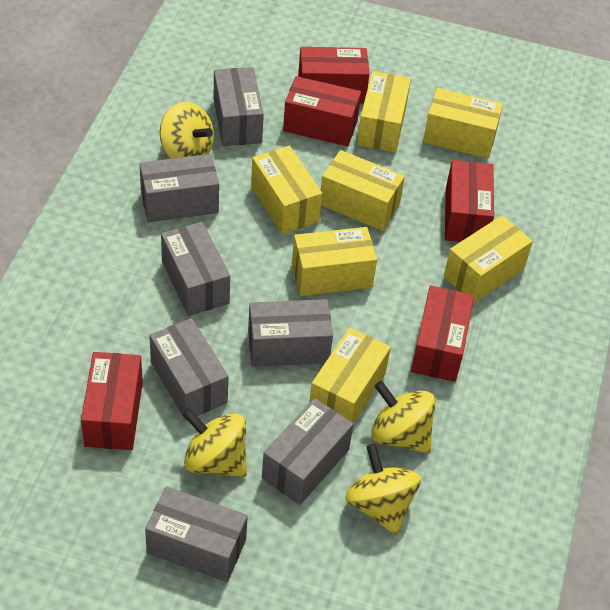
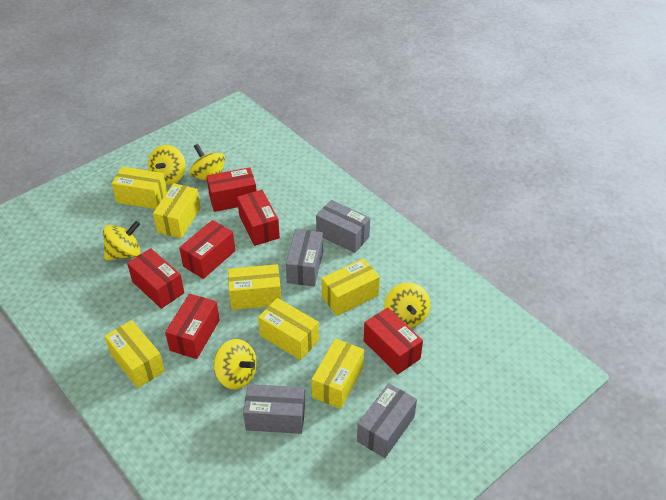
grey box: 7 -> 4
red box: 5 -> 6
yellow spinning top: 4 -> 5

